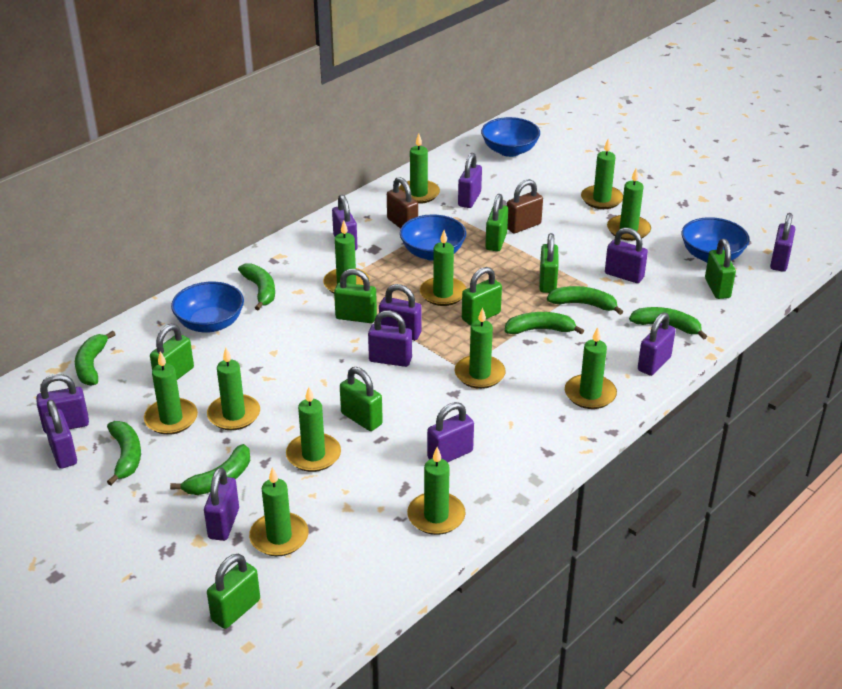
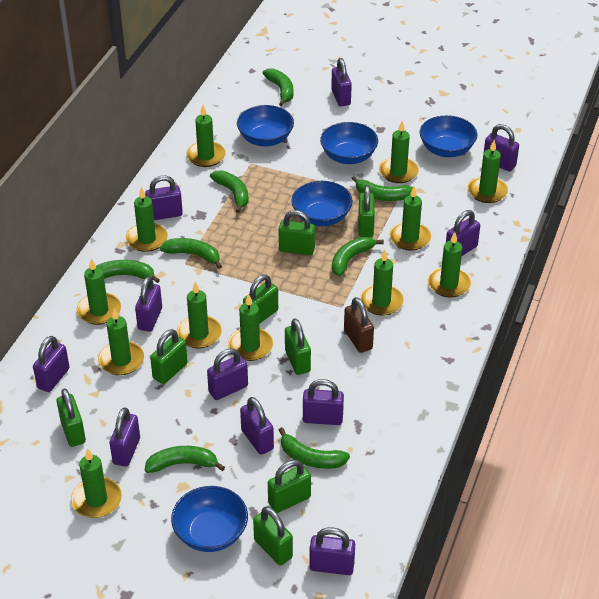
blue bowl: 4 -> 5
brown padlock: 2 -> 1
green banana: 7 -> 8

